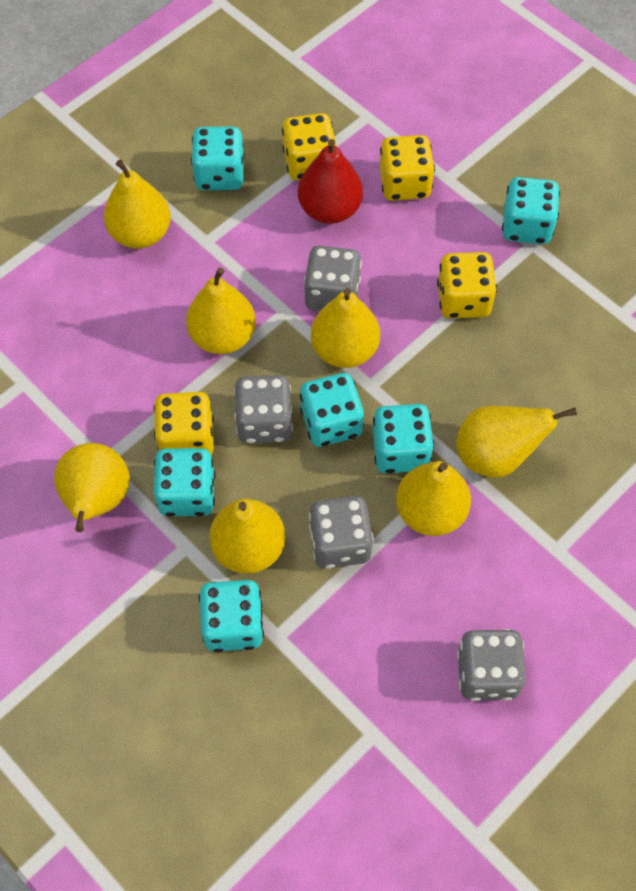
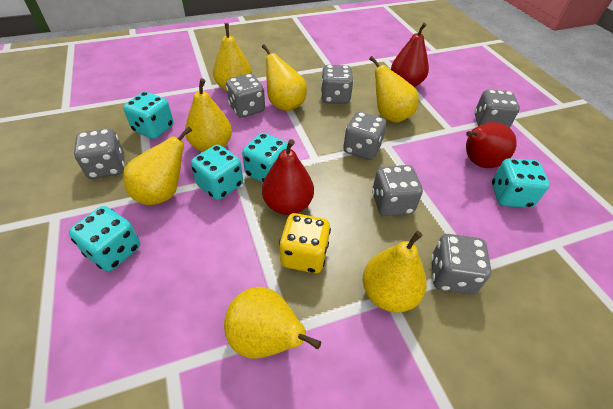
grey dice: 4 -> 7
red pear: 1 -> 3
turquoise dice: 6 -> 5
yellow dice: 4 -> 1

